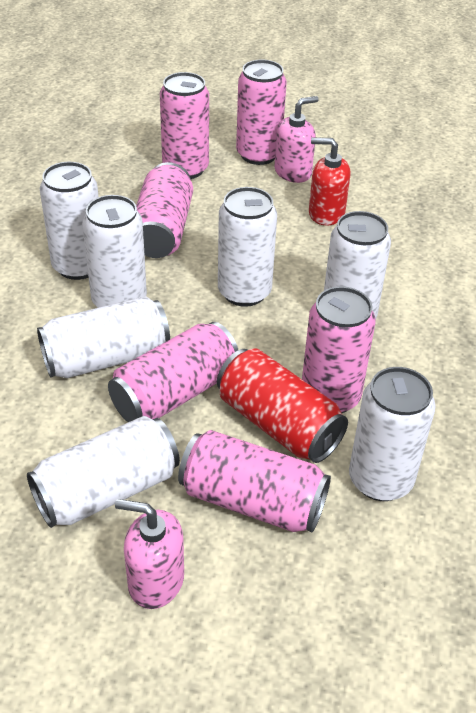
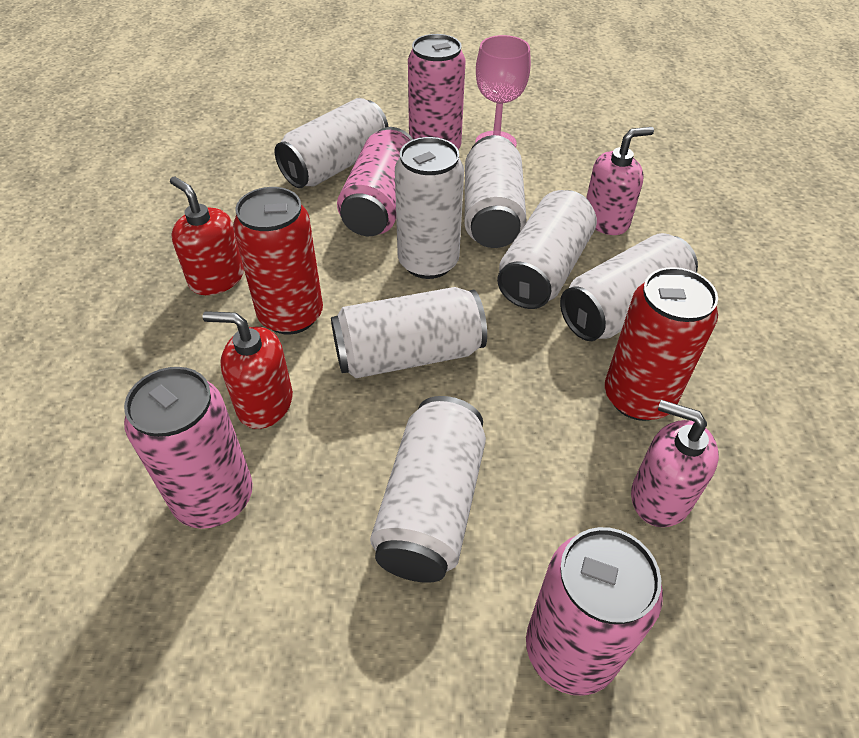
pink can: 6 -> 4
pink goblet: 0 -> 1
red can: 1 -> 2
red soap dispenser: 1 -> 2

